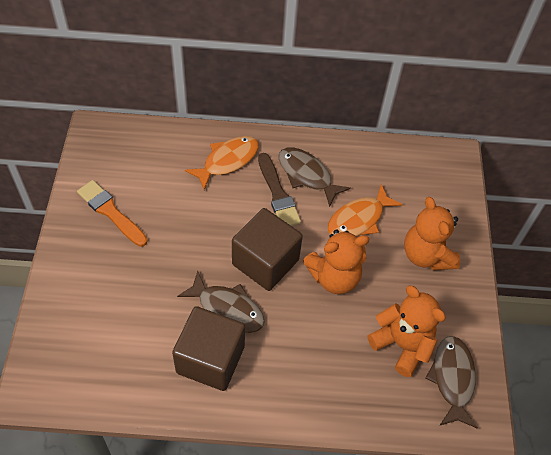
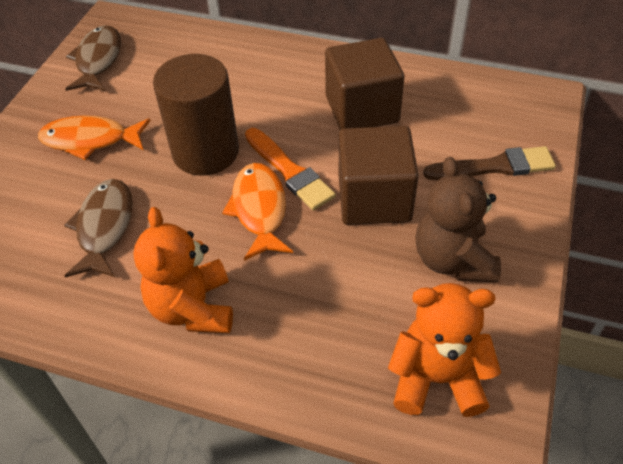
brown cylinder: 0 -> 1
brown fish: 3 -> 2
brown teddy bear: 0 -> 1
orange teddy bear: 3 -> 2

